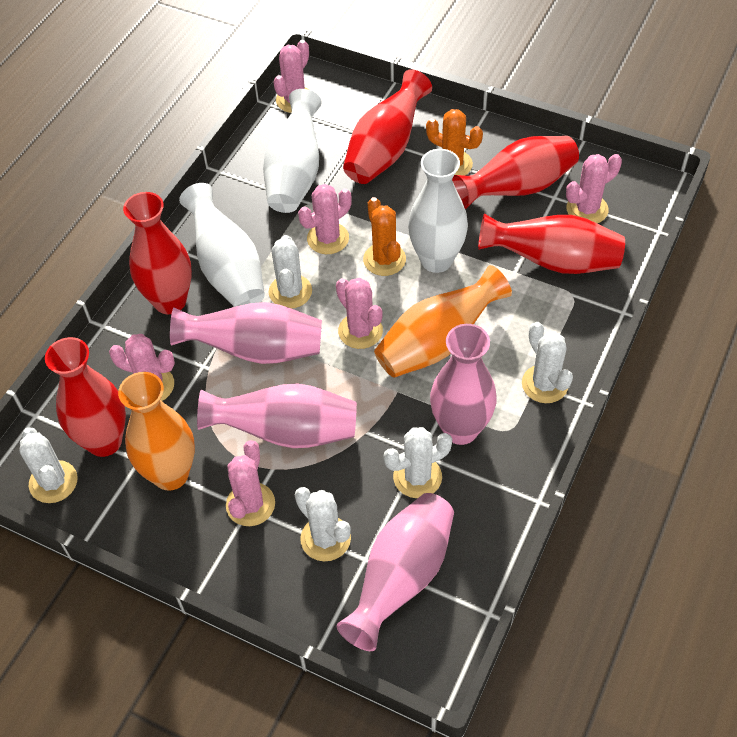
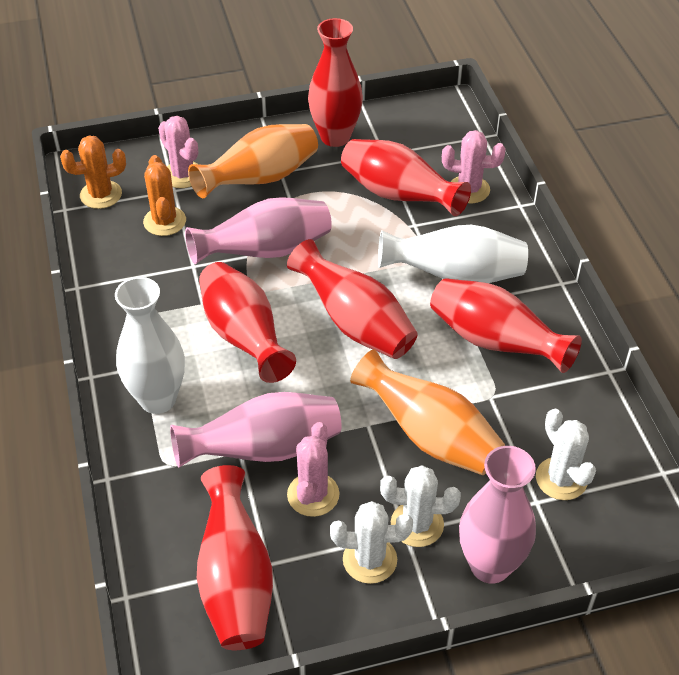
pink cactus: 6 -> 3
pink vase: 4 -> 3
red vase: 5 -> 6
white cactus: 5 -> 3
white vase: 3 -> 2

